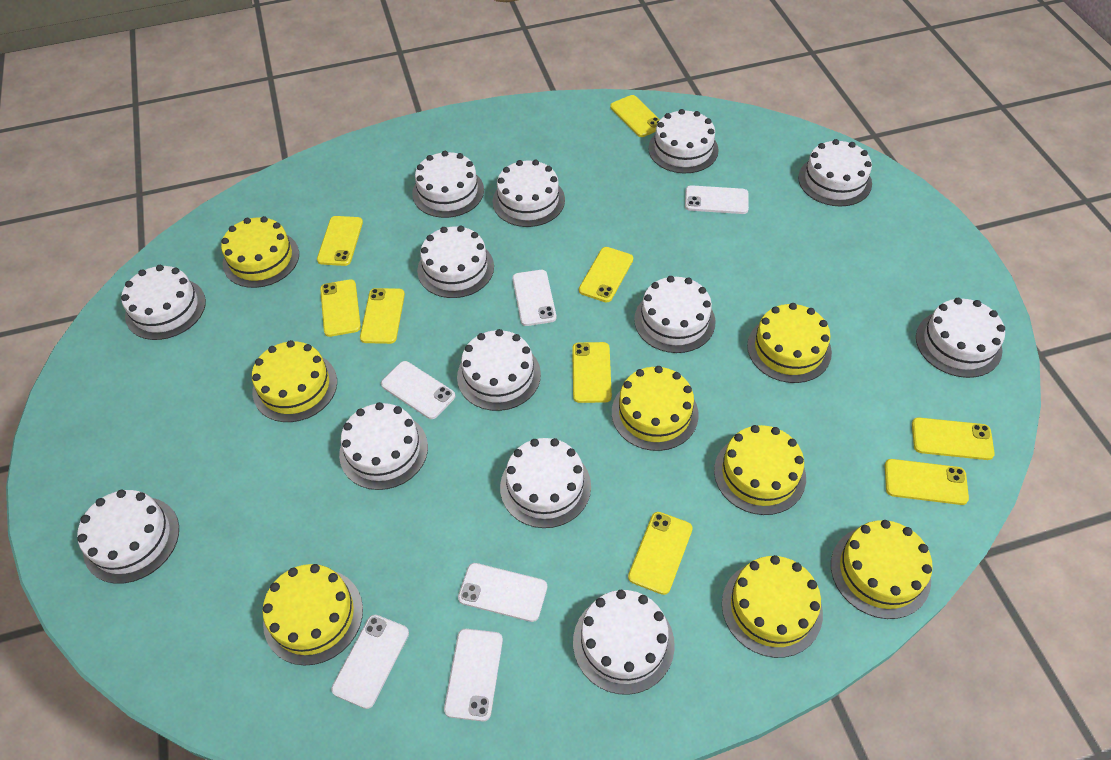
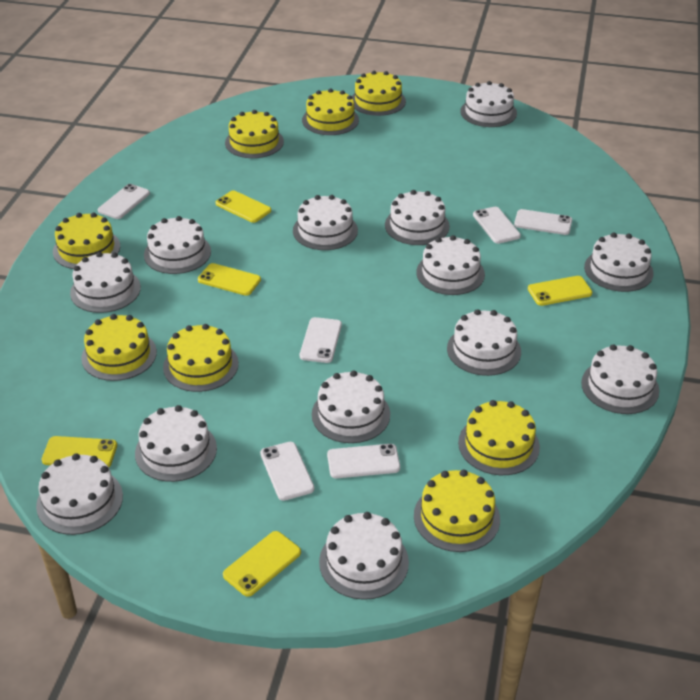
yellow phone: 9 -> 5

